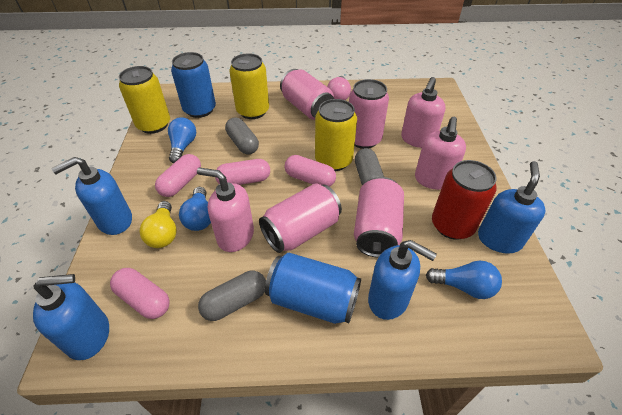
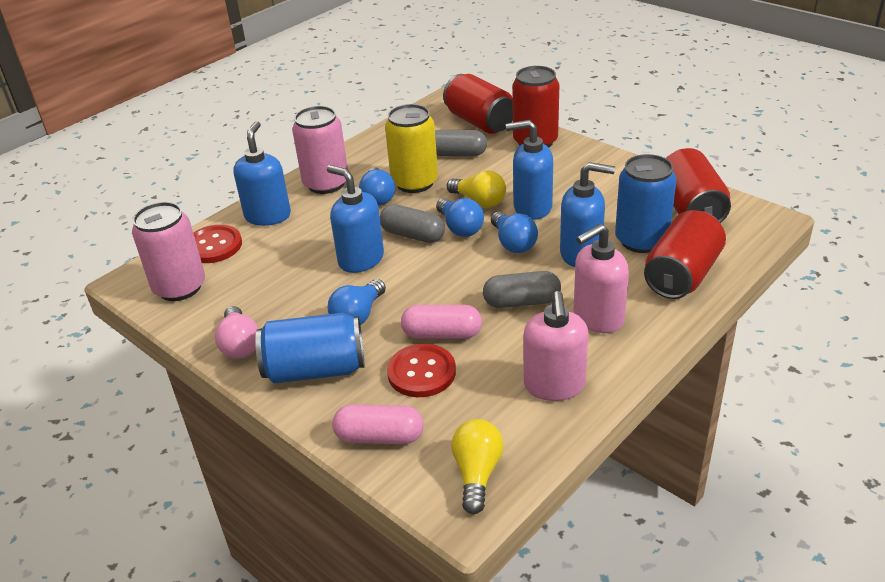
blue light bulb: 3 -> 4
pink can: 4 -> 2
pink capsule: 4 -> 2
pink soap dispenser: 3 -> 2
red button: 0 -> 2
red can: 1 -> 4
yellow can: 3 -> 1
yellow light bulb: 1 -> 2

